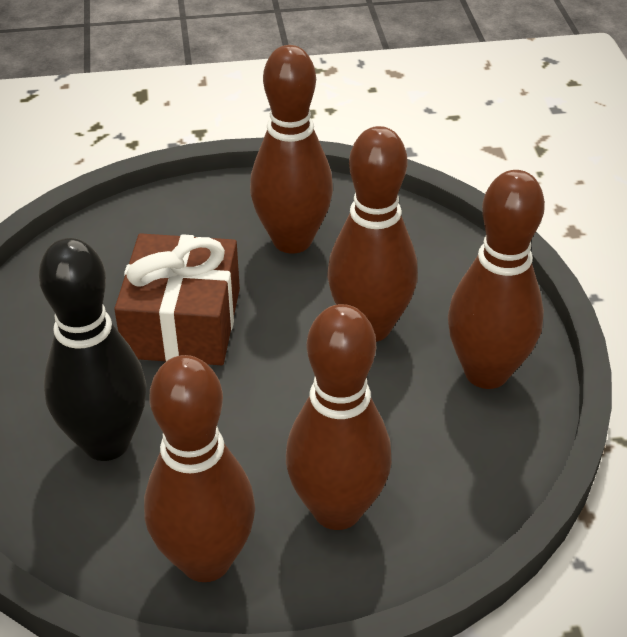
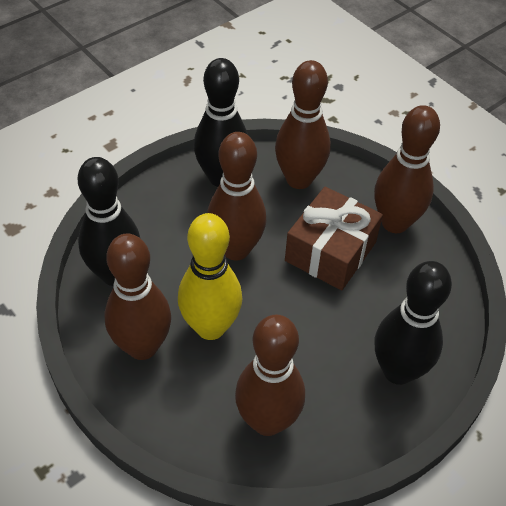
black bowling pin: 1 -> 3
yellow bowling pin: 0 -> 1

